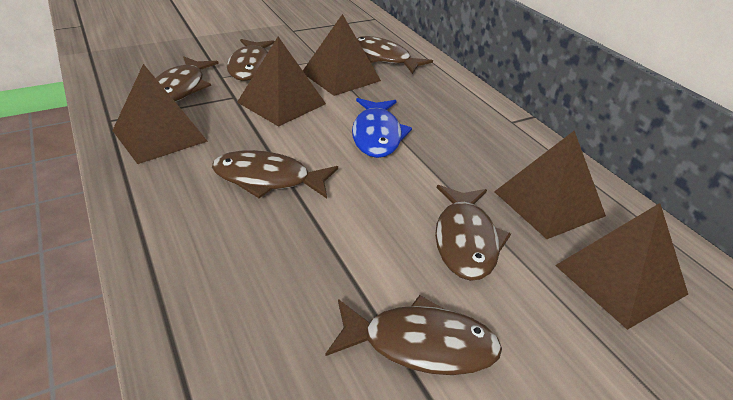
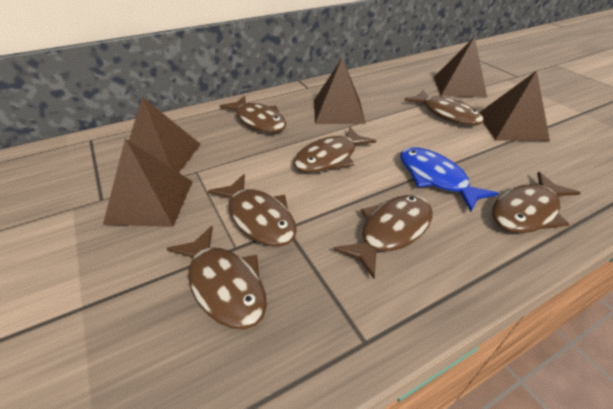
brown fish: 6 -> 7

